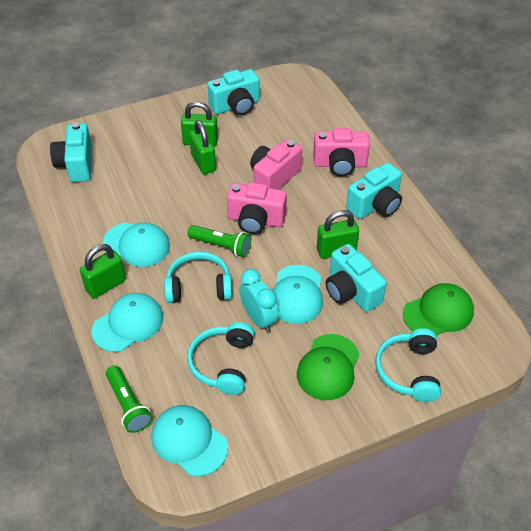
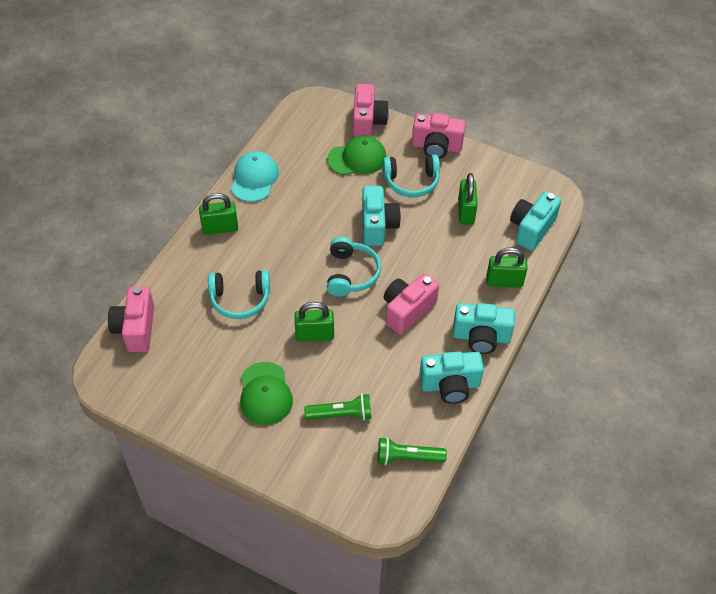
pink camera: 3 -> 4
turquoise cap: 4 -> 1
turquoise clock: 1 -> 0

